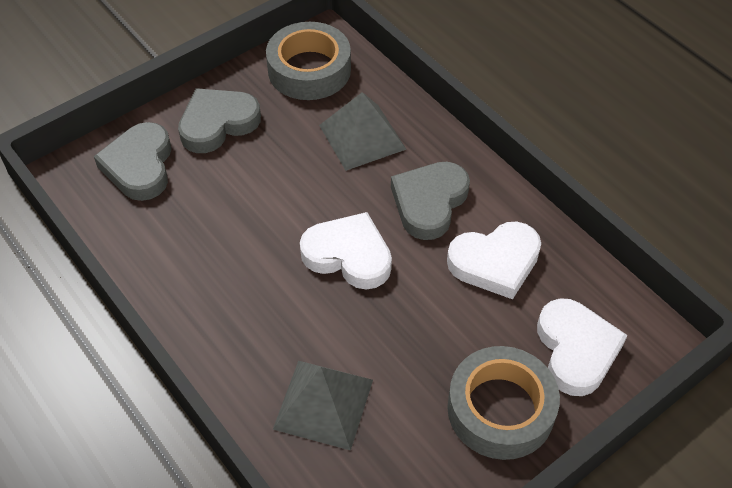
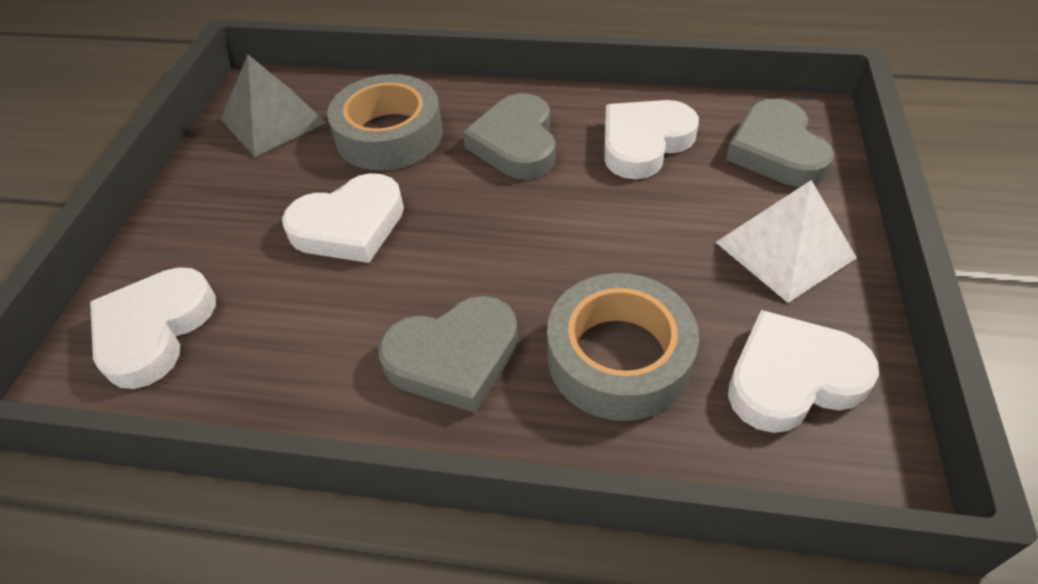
grey pyramid: 2 -> 1
white heart: 3 -> 4
white pyramid: 0 -> 1

